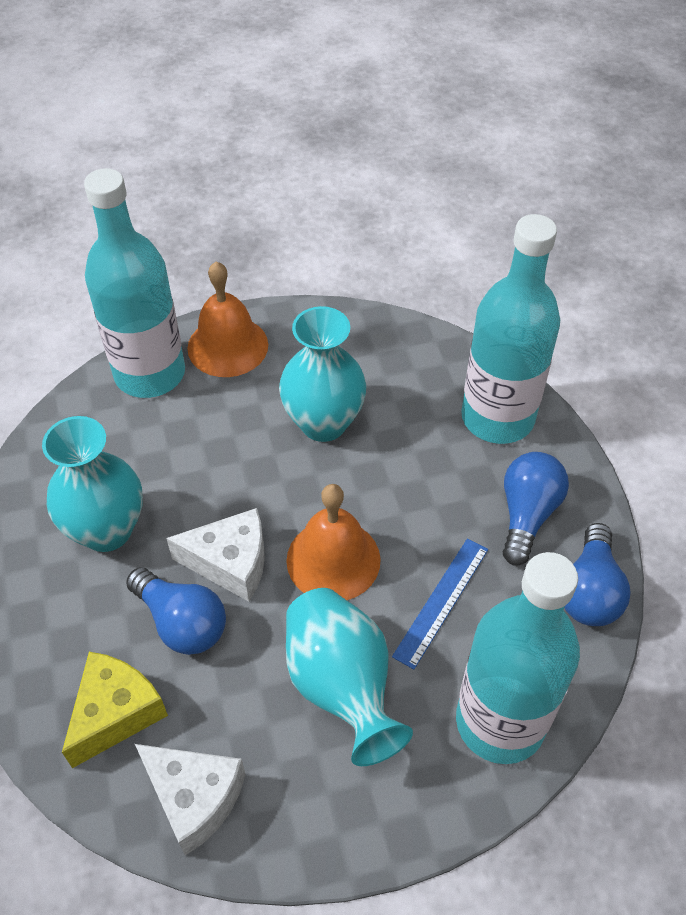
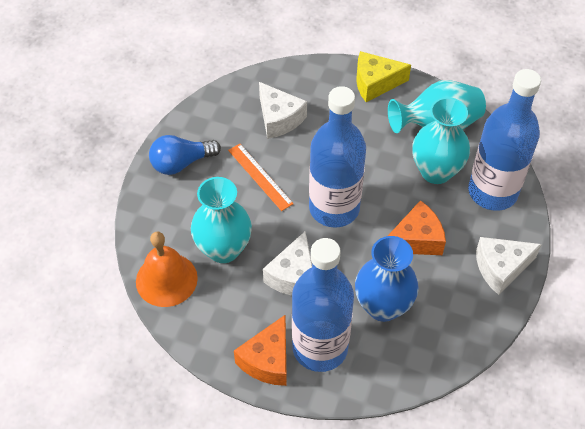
blue bottle: 0 -> 3
blue light bulb: 3 -> 1
blue ruler: 1 -> 0
blue vase: 0 -> 1
orange bell: 2 -> 1
orange cheese: 0 -> 2
orange ruler: 0 -> 1
turquoise bottle: 3 -> 0
white cheese: 2 -> 3

